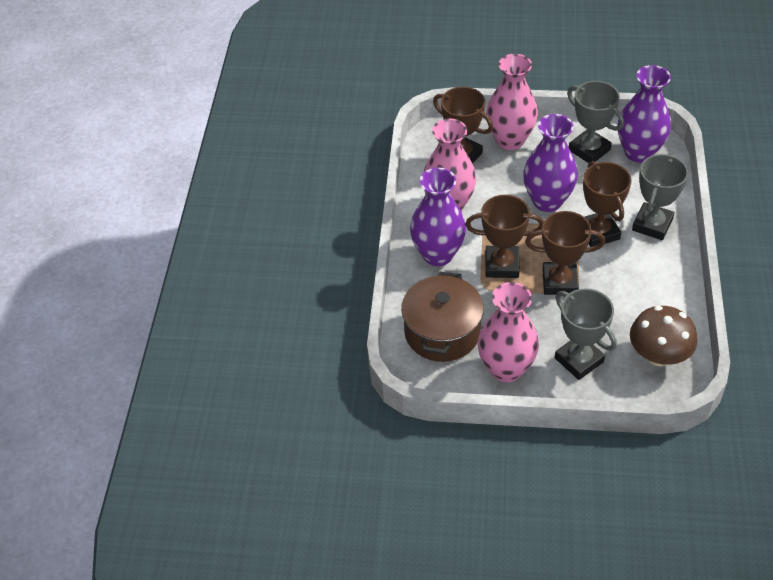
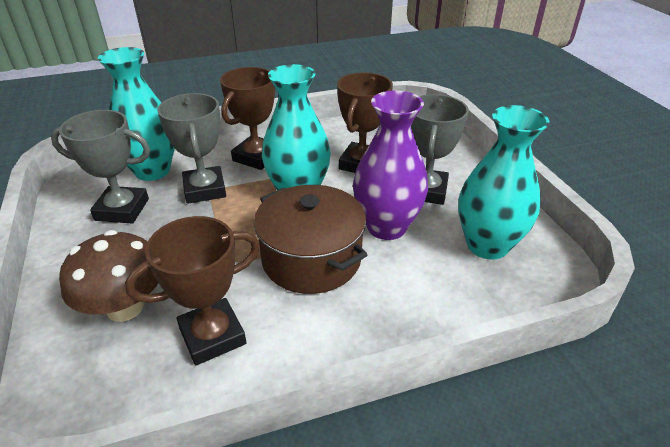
brown trophy: 4 -> 3
pink vase: 3 -> 0
purple vase: 3 -> 1
turquoise vase: 0 -> 3

